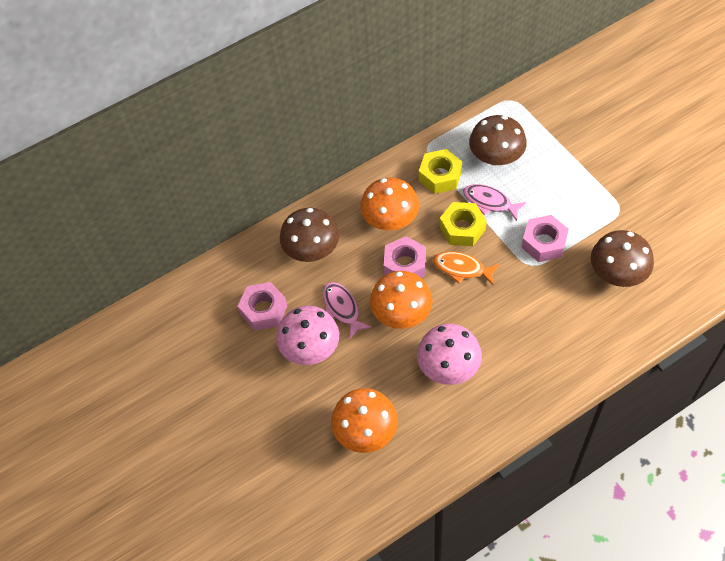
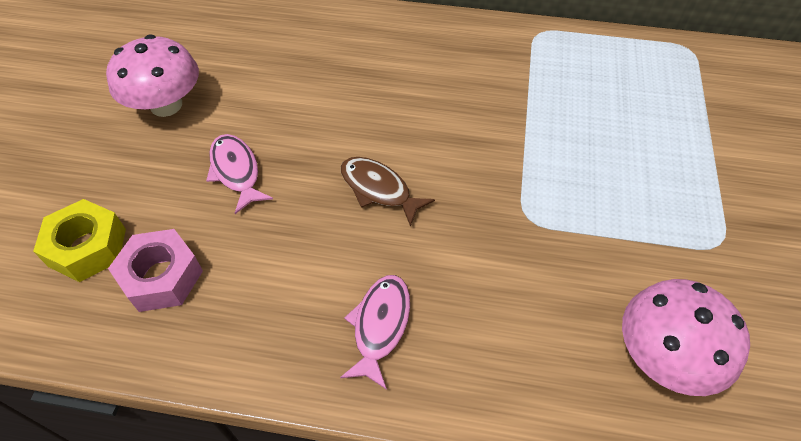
brown fish: 0 -> 1
brown mushroom: 3 -> 0
orange fish: 1 -> 0
orange mushroom: 3 -> 0
pink nut: 3 -> 1
yellow nut: 2 -> 1

